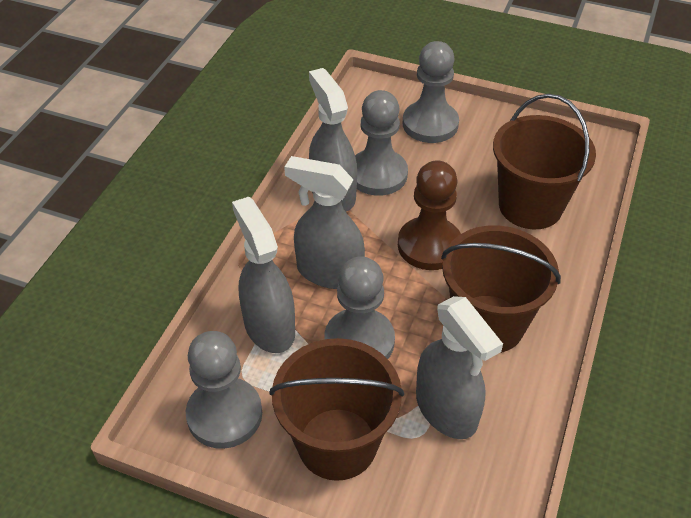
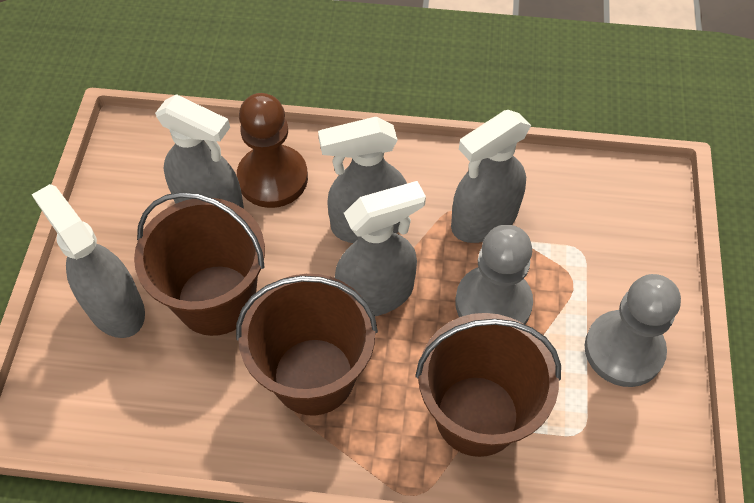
grey pawn: 4 -> 2
grey spray bottle: 4 -> 5

